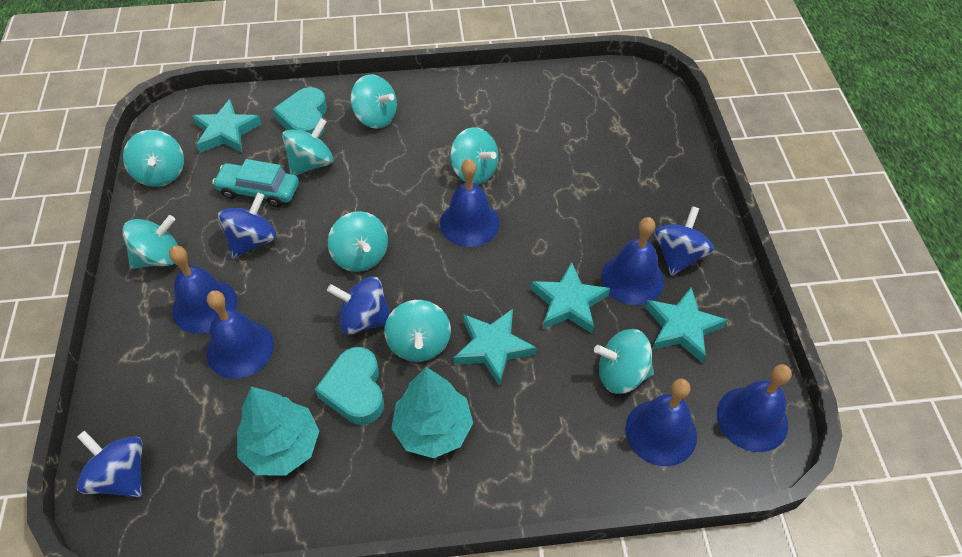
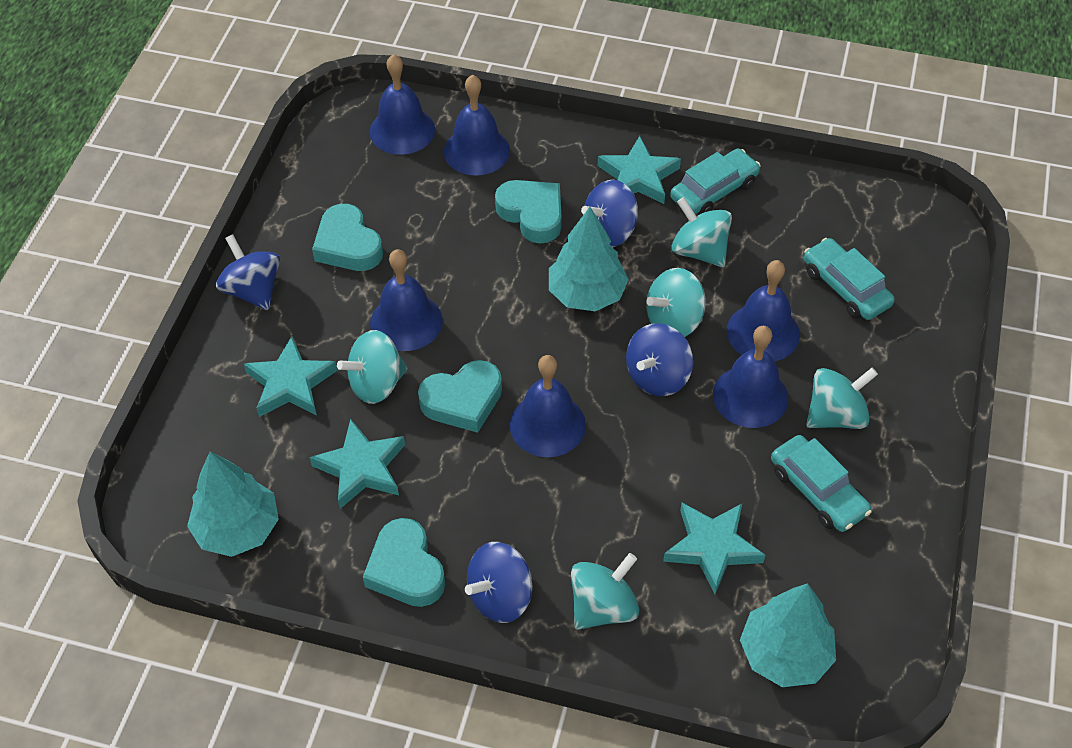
turquoise car: 1 -> 3
turquoise heart: 2 -> 4
turquoise spinning top: 8 -> 5
turquoise tree: 2 -> 3

